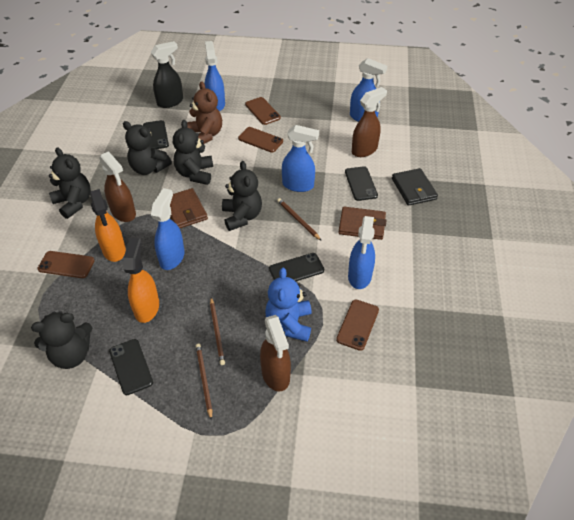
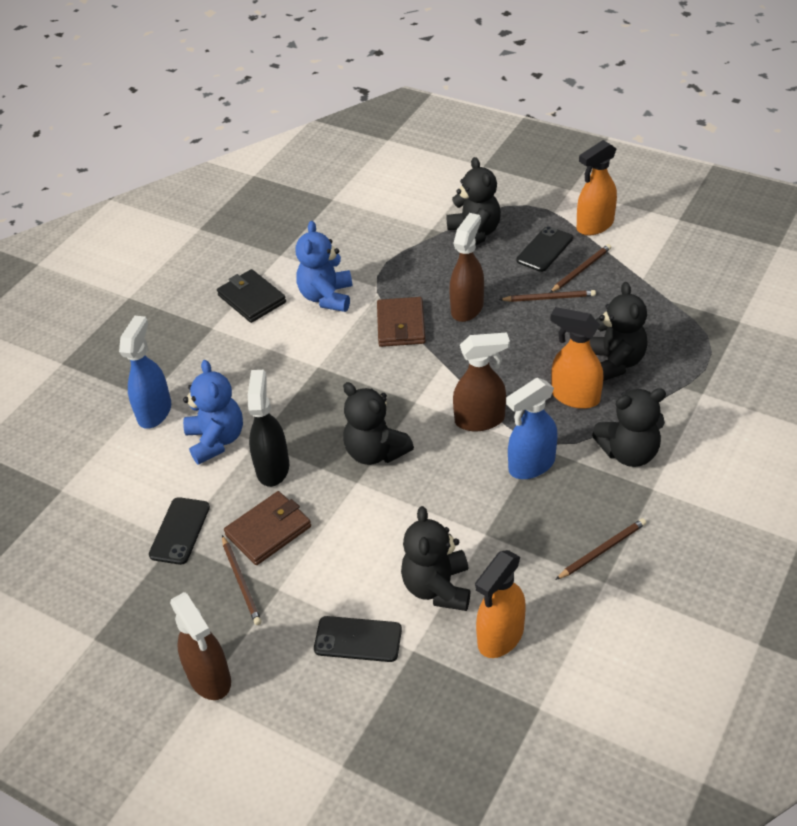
black phone: 4 -> 3
blue spray bottle: 5 -> 2
blue teddy bear: 1 -> 2
brown pencil: 3 -> 4
brown phone: 4 -> 0
brown teddy bear: 1 -> 0
orange spray bottle: 2 -> 3

